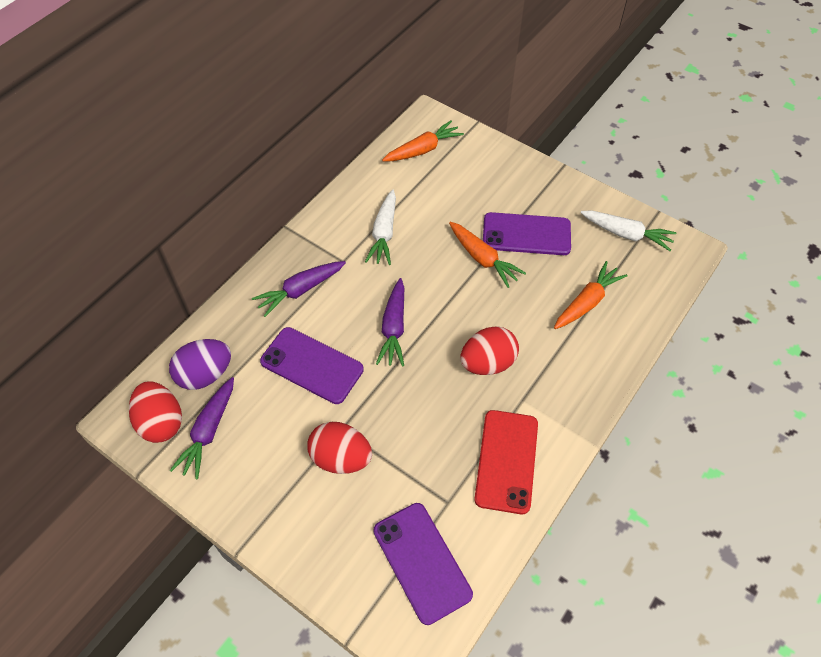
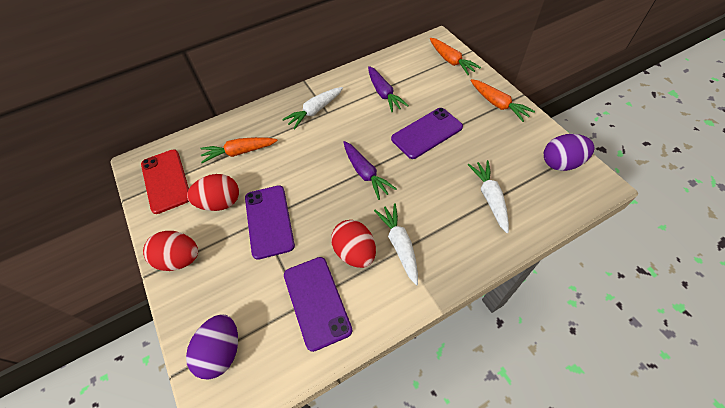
purple carrot: 3 -> 2
purple egg: 1 -> 2
white carrot: 2 -> 3

